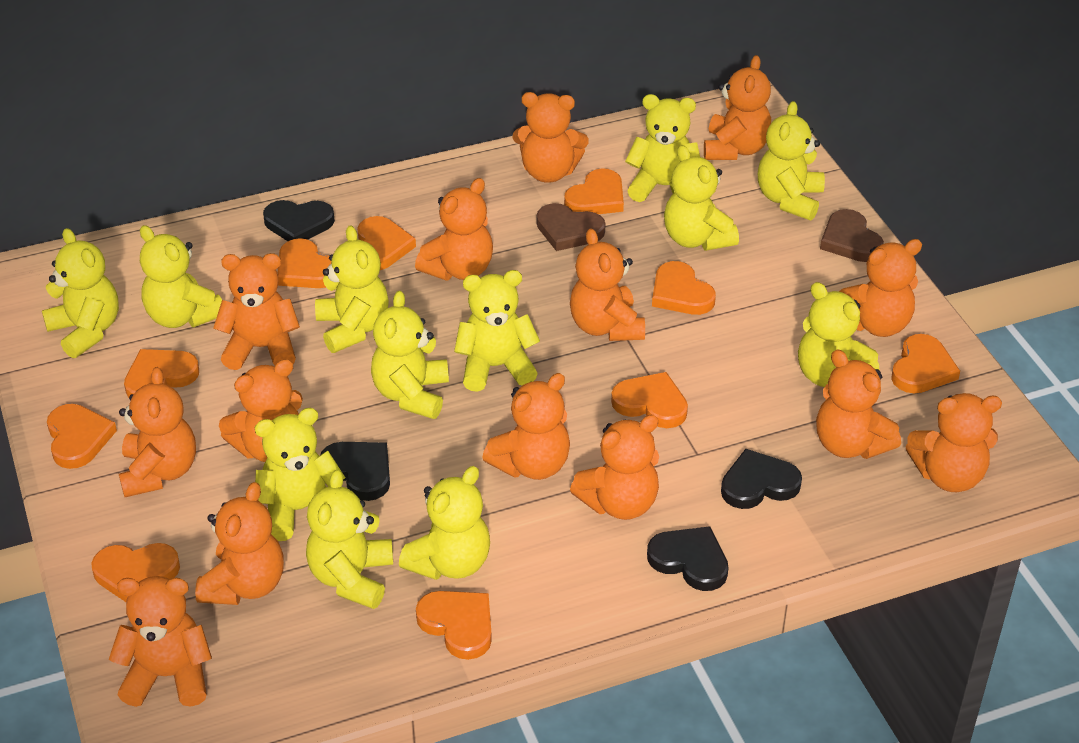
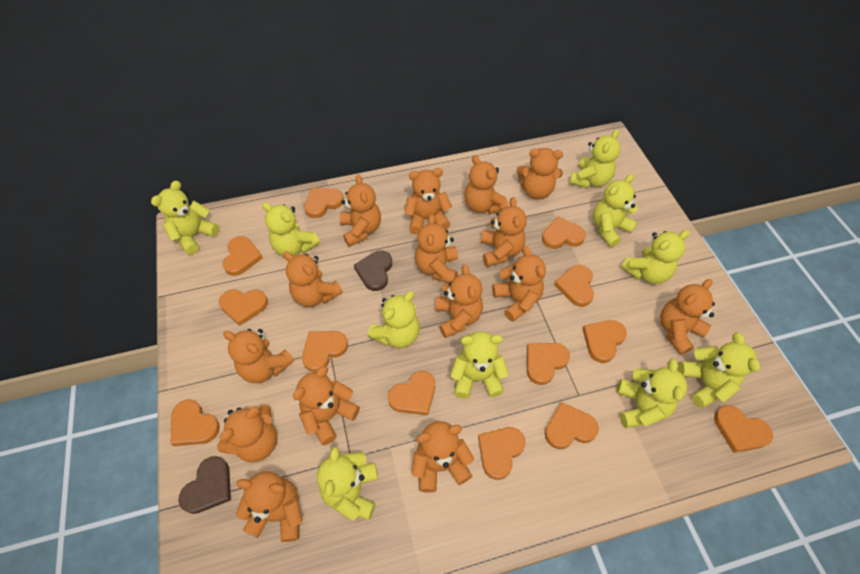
black heart: 4 -> 0
orange heart: 10 -> 13
orange teddy bear: 14 -> 15
yellow teddy bear: 12 -> 10

